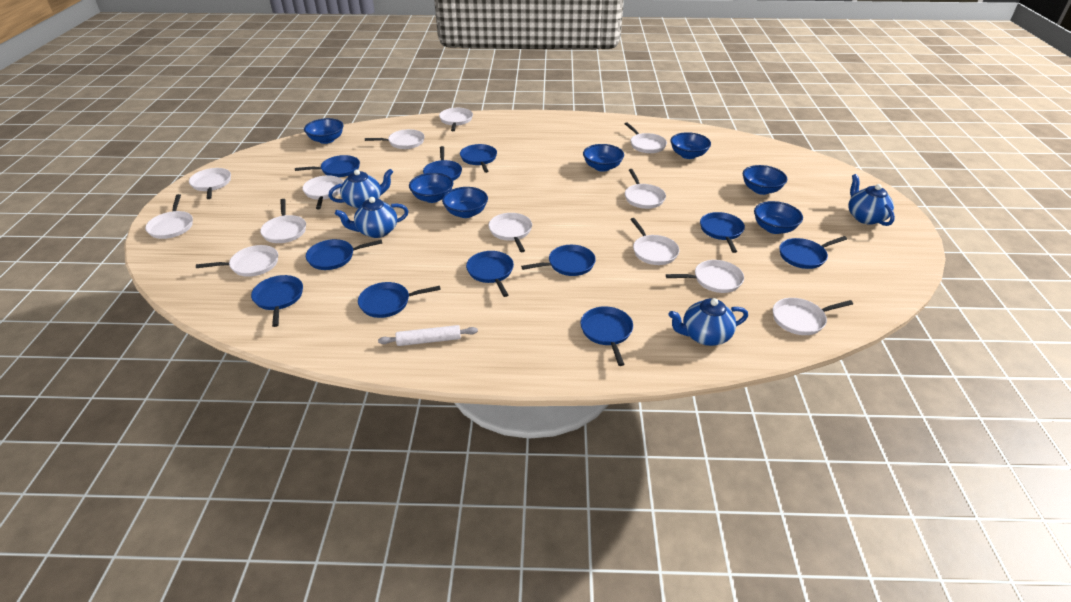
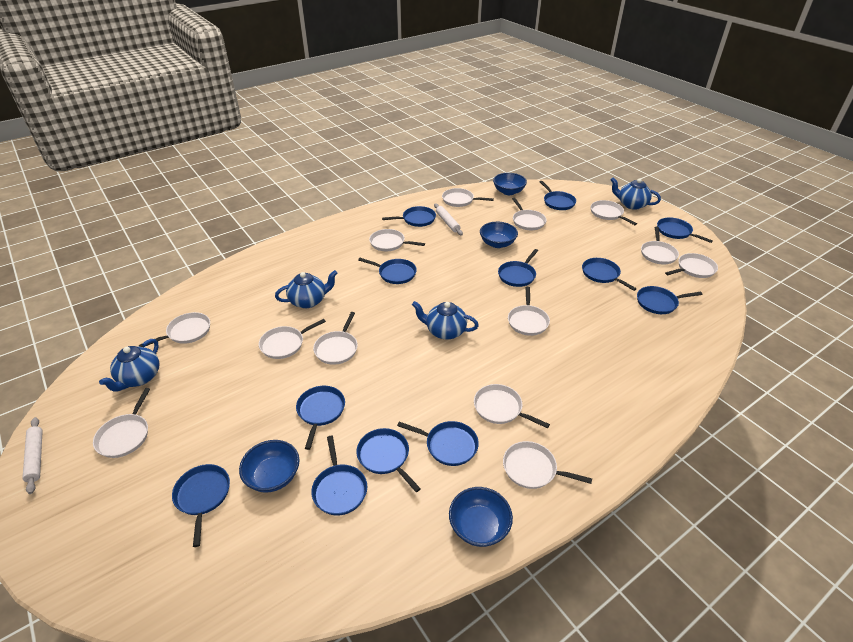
blue bowl: 7 -> 4
blue pan: 11 -> 12
white rolling pin: 1 -> 2

